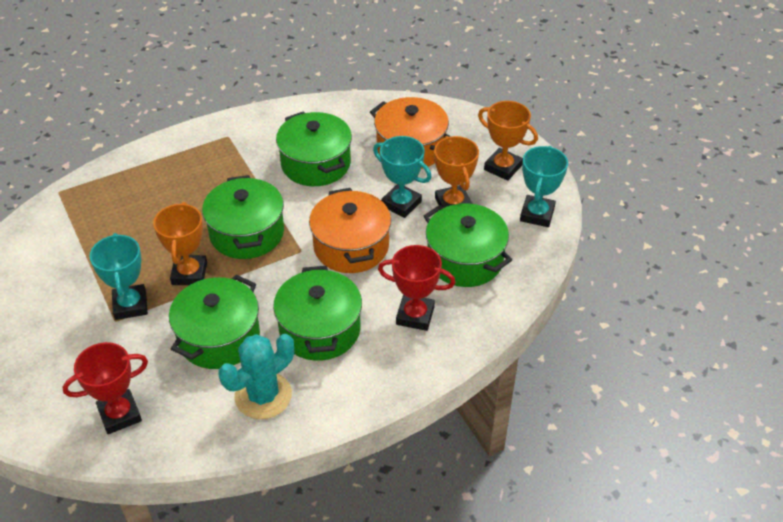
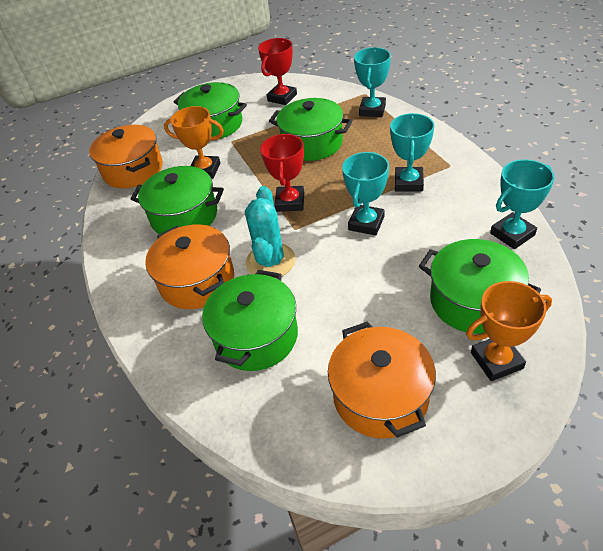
orange pot: 2 -> 3
orange trophy: 3 -> 2
turquoise trophy: 3 -> 4

